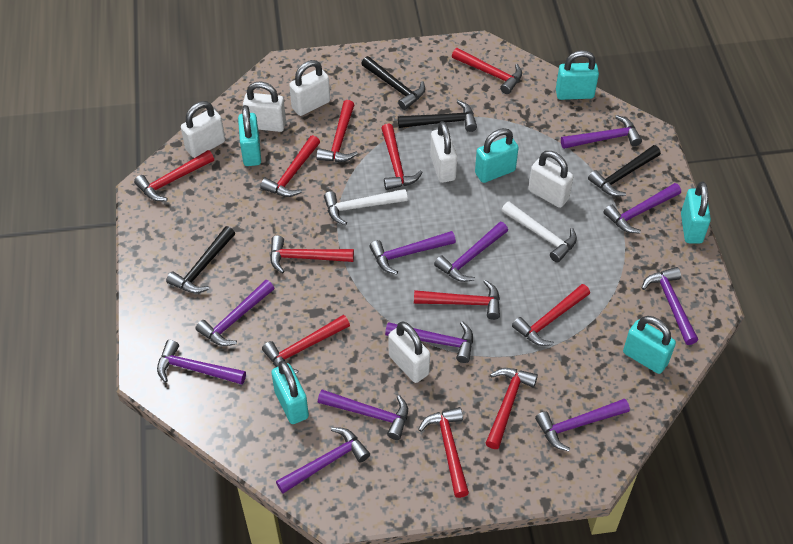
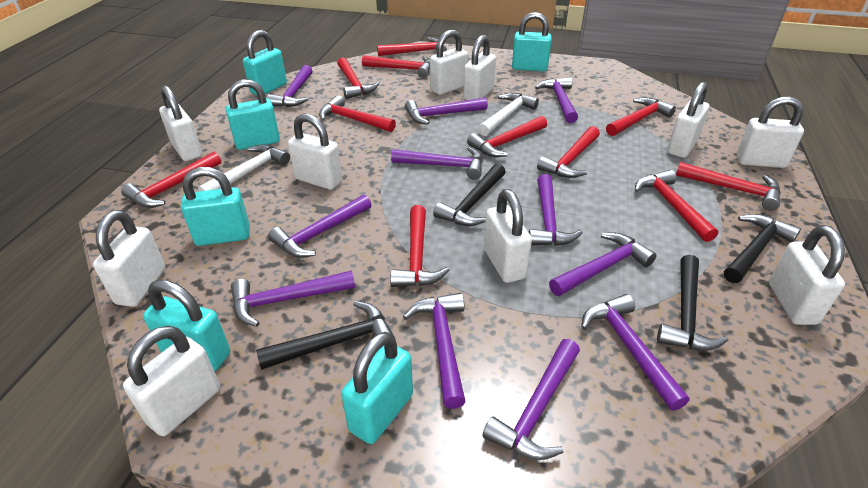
white padlock: 6 -> 10

